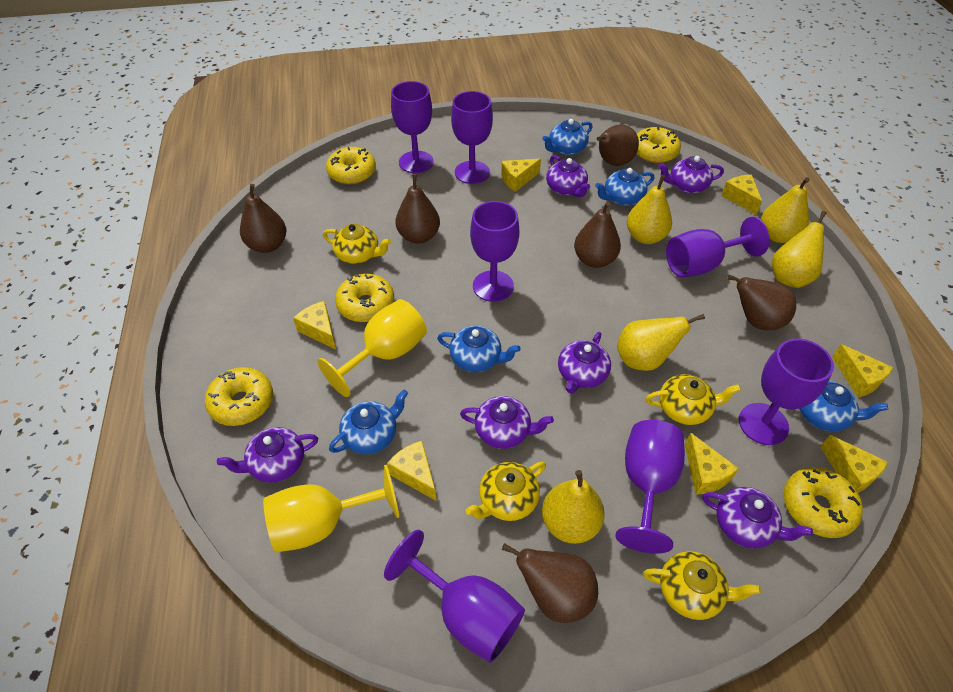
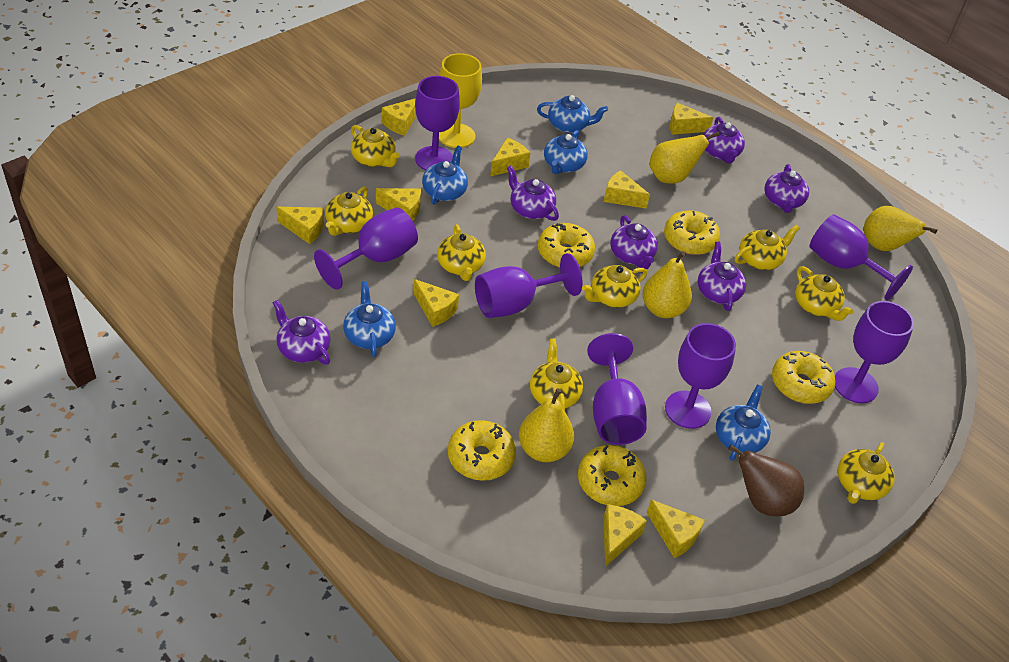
brown pear: 6 -> 1
yellow cheese: 7 -> 9
yellow goblet: 2 -> 1
yellow pear: 5 -> 4
yellow teapot: 4 -> 8

